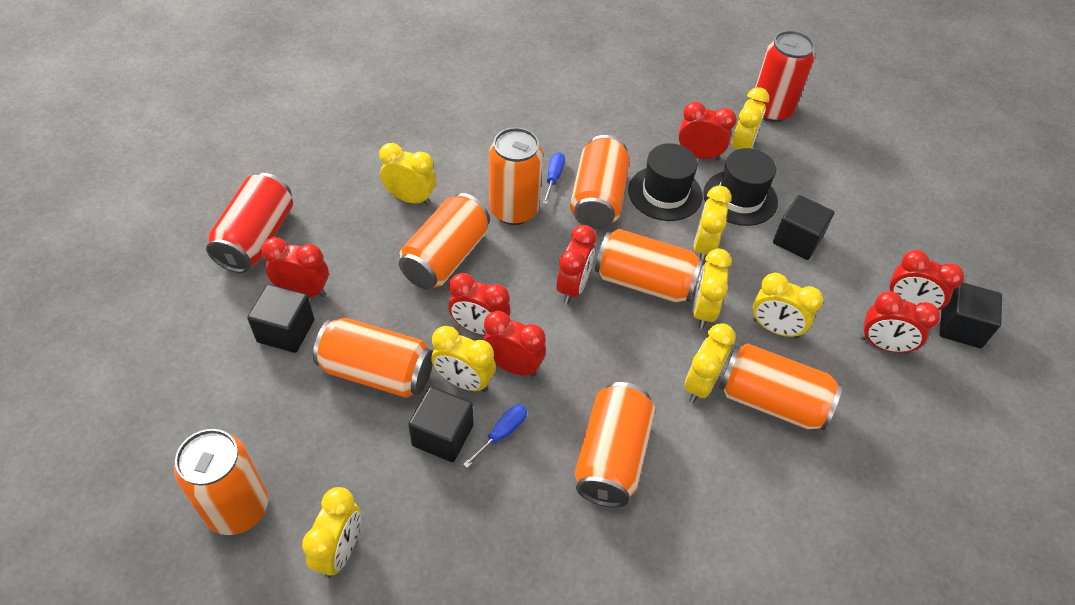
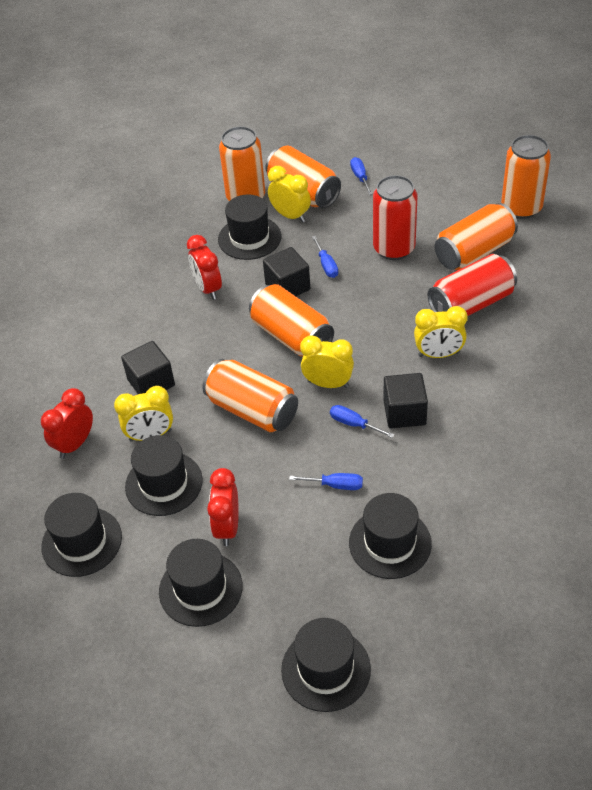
black cube: 4 -> 3
black hat: 2 -> 6
blue screwdriver: 2 -> 4
orange can: 8 -> 6
red clock: 7 -> 3
yellow clock: 8 -> 4

